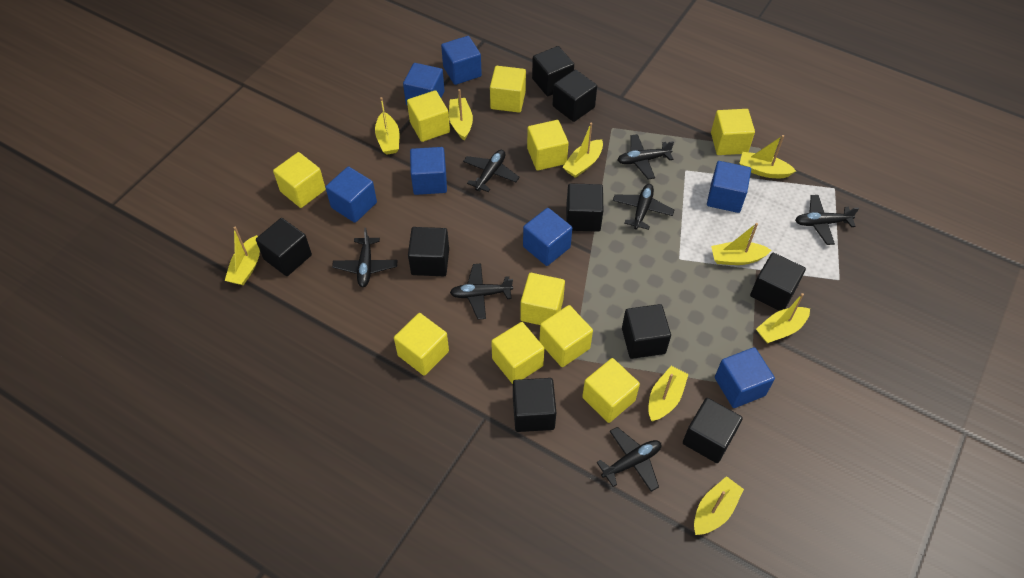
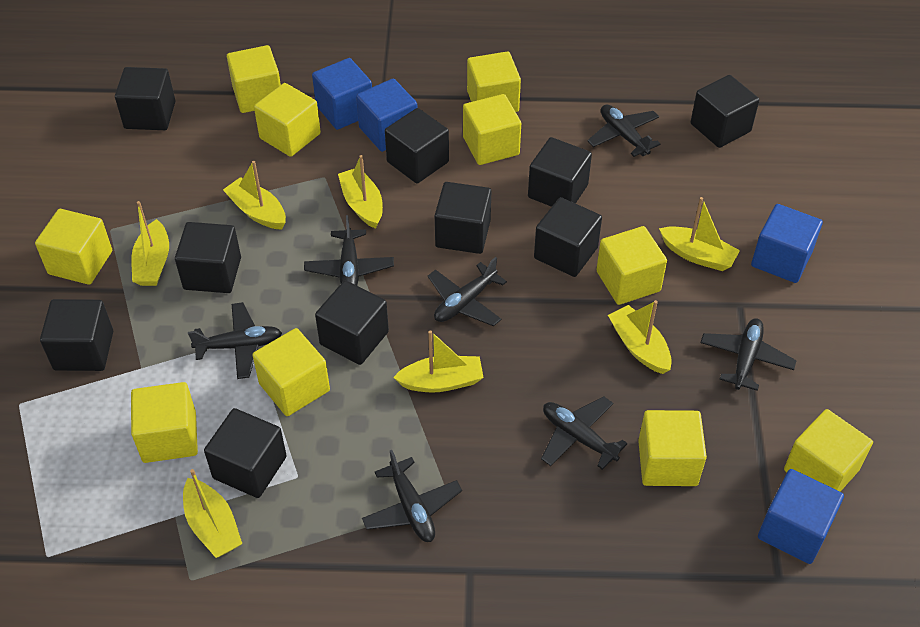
black cube: 9 -> 10
blue cube: 7 -> 4
yellow boat: 9 -> 7

